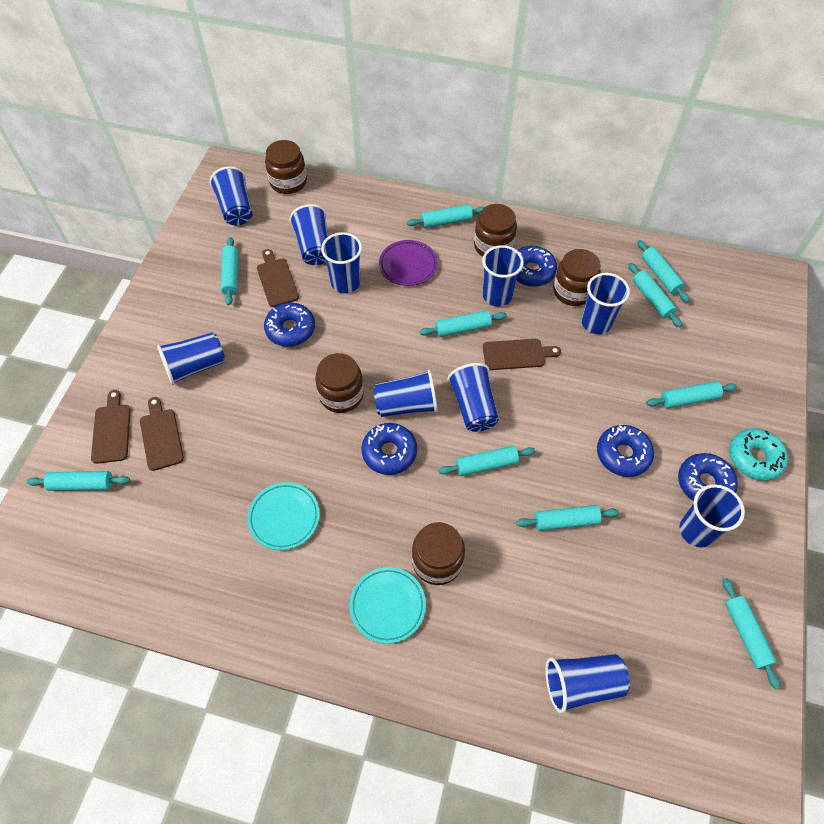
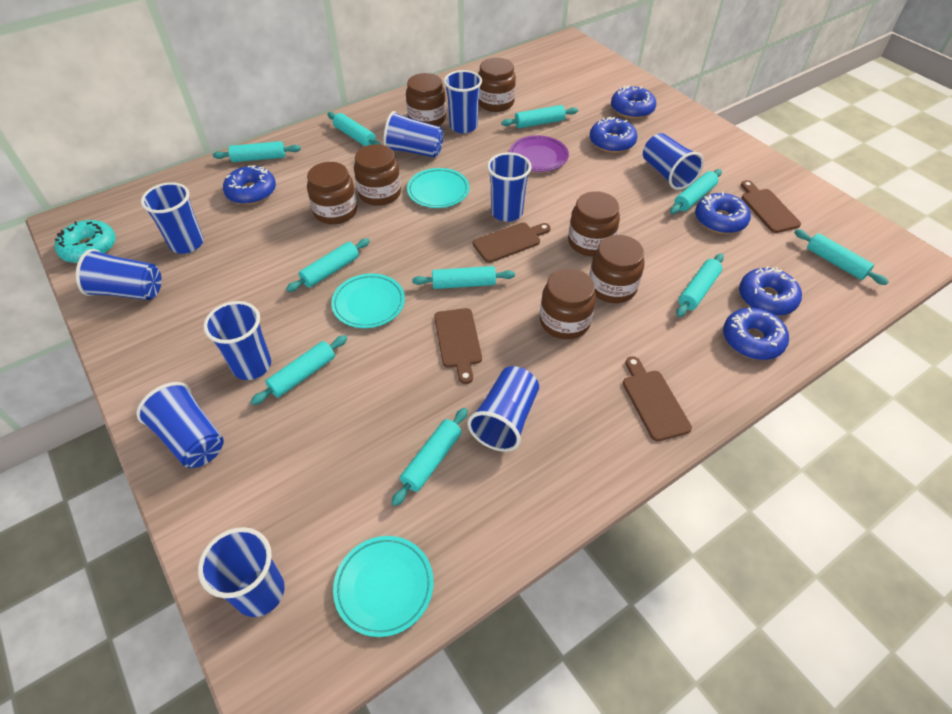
blue donut: 5 -> 6
brown jar: 5 -> 7
turquoise plate: 2 -> 3

